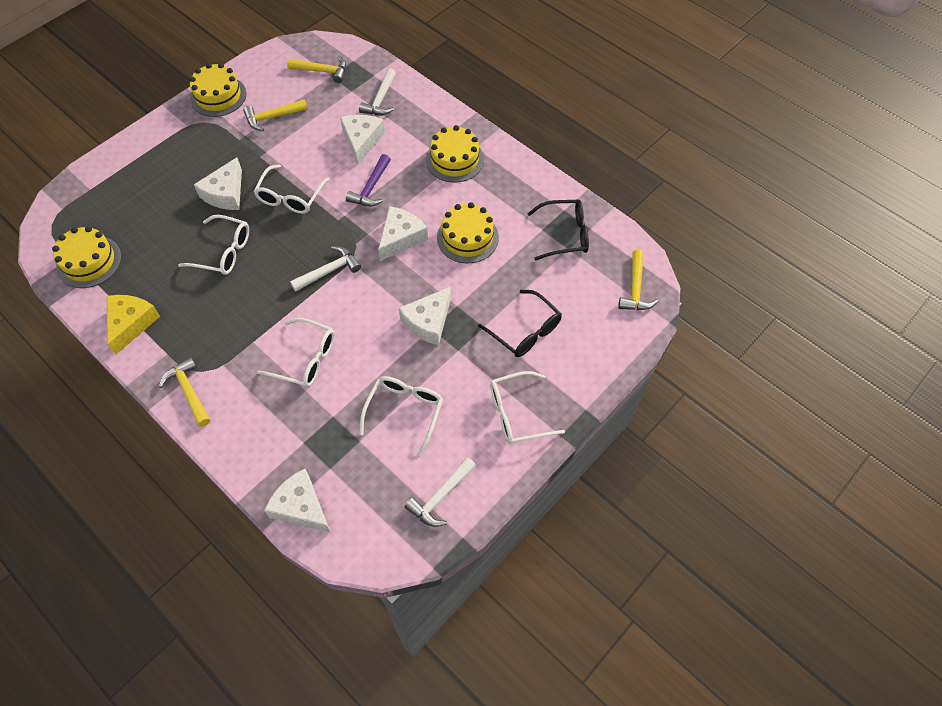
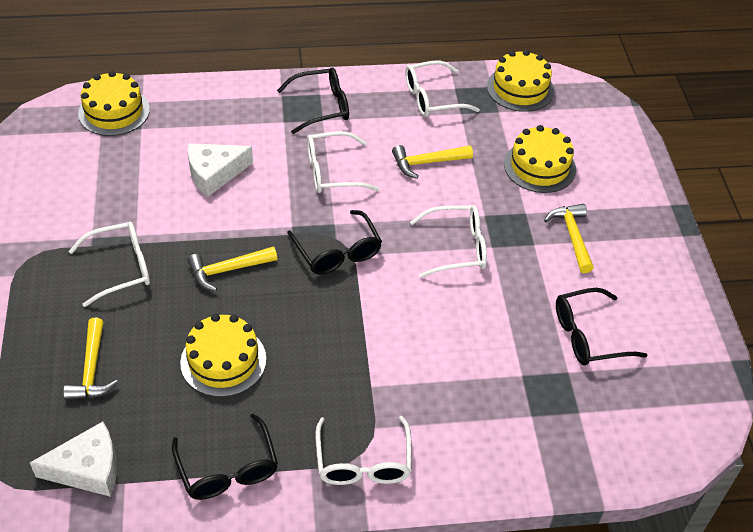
black glasses: 2 -> 4
purple hammer: 1 -> 0
white cheese: 5 -> 2
white hammer: 3 -> 0
yellow cheese: 1 -> 0

